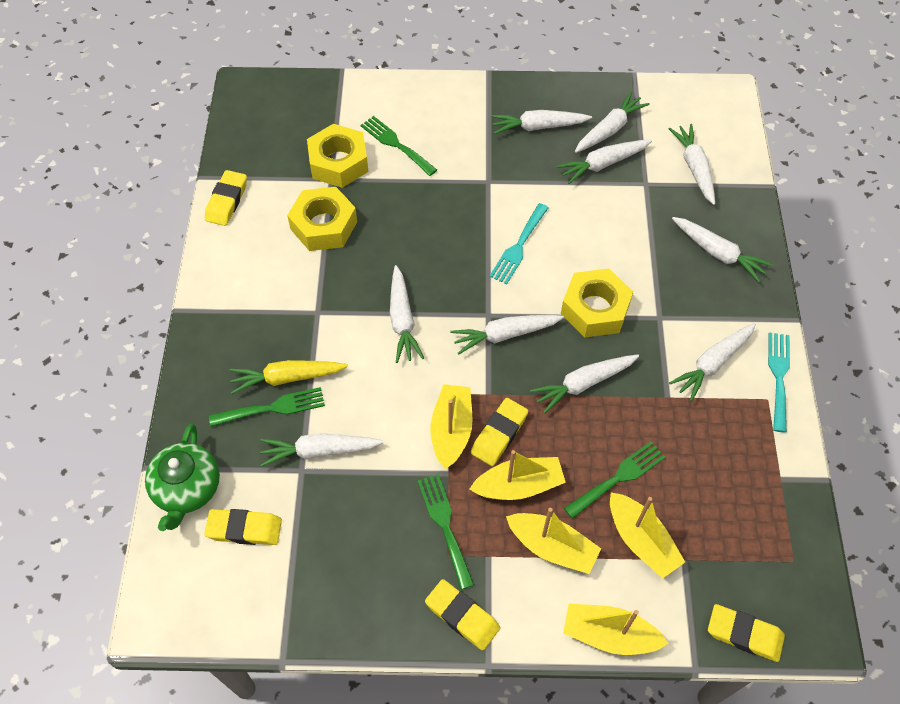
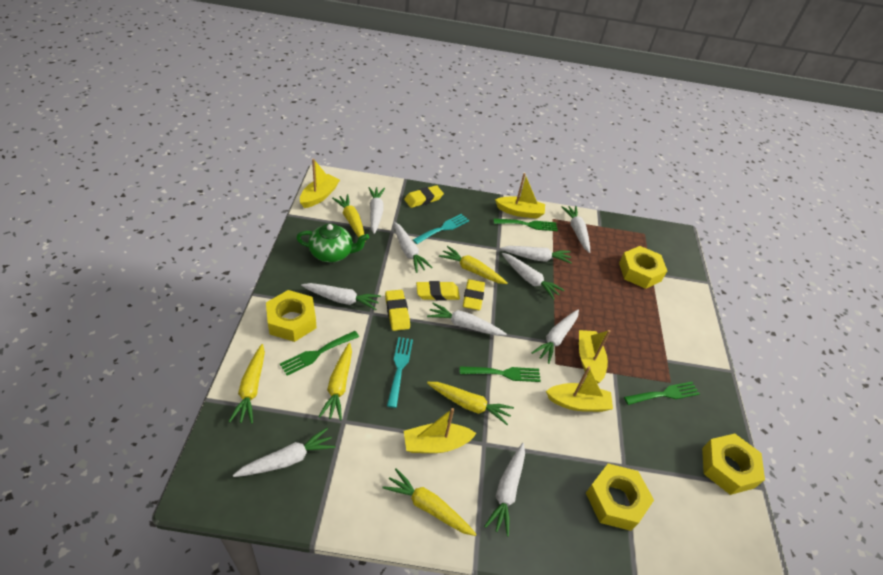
yellow carrot: 1 -> 6
yellow eraser: 5 -> 4
yellow nut: 3 -> 4

